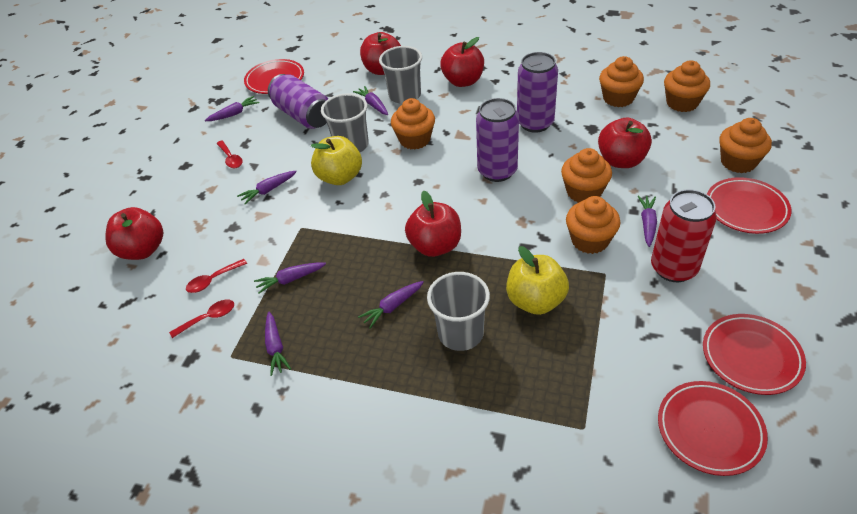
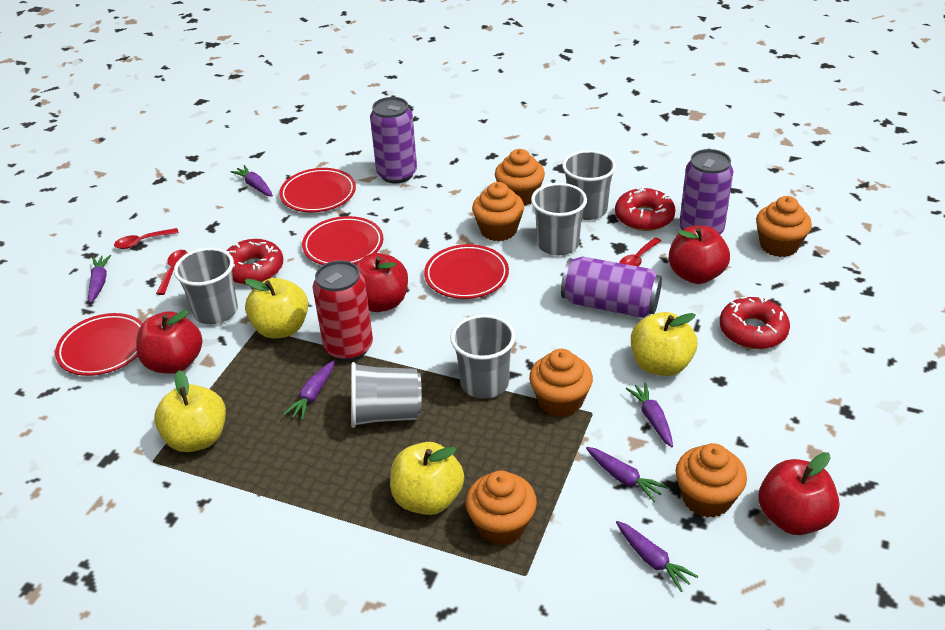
grey cup: 3 -> 5
purple carrot: 7 -> 6
red apple: 5 -> 4
red donut: 0 -> 3
yellow apple: 2 -> 4

